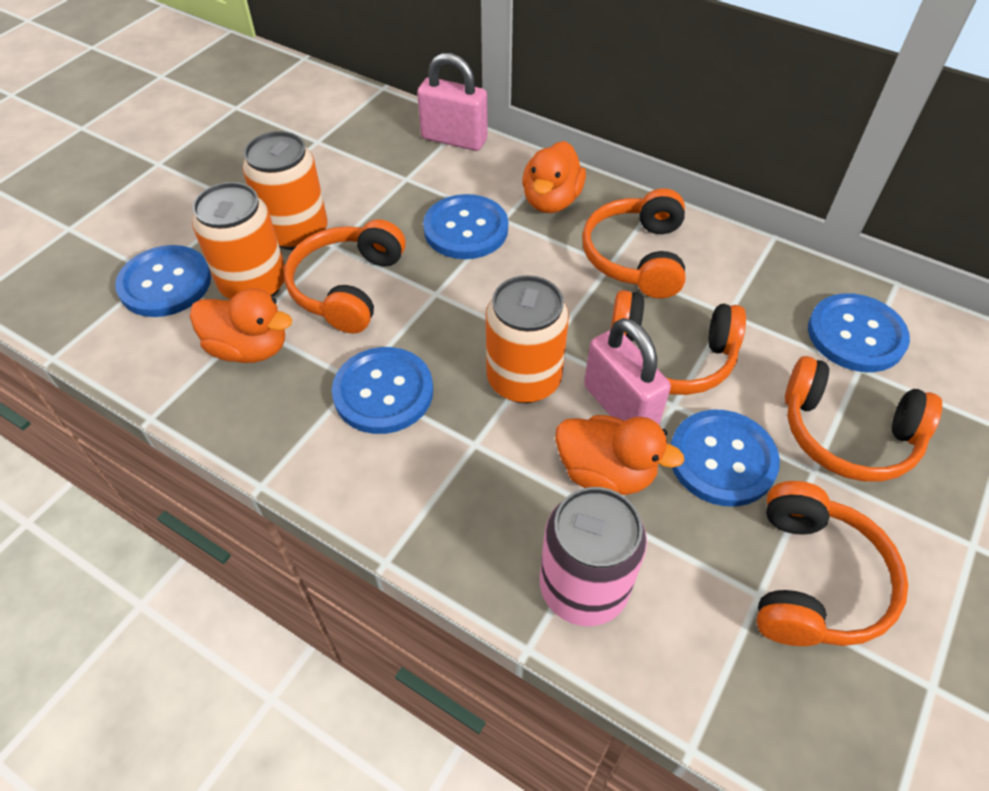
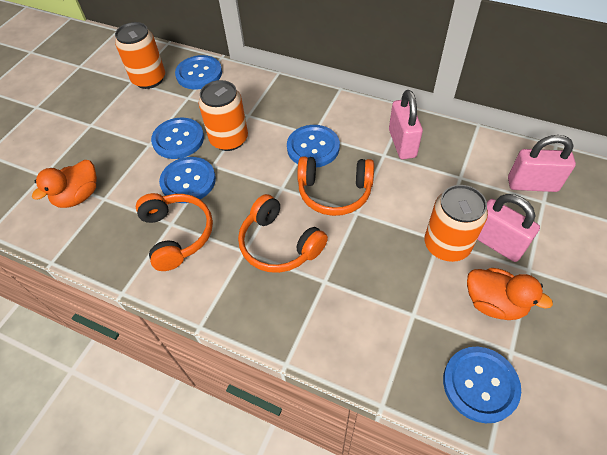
orange duck: 3 -> 2
orange headphones: 5 -> 3
pink can: 1 -> 0
pink padlock: 2 -> 3

